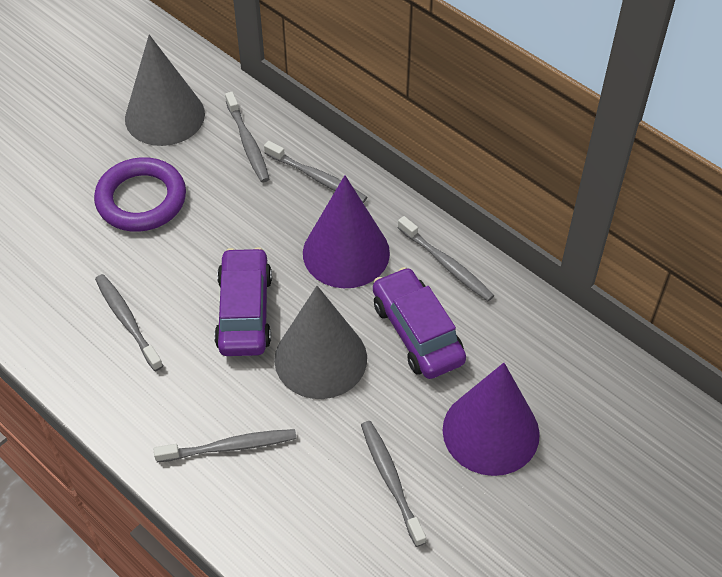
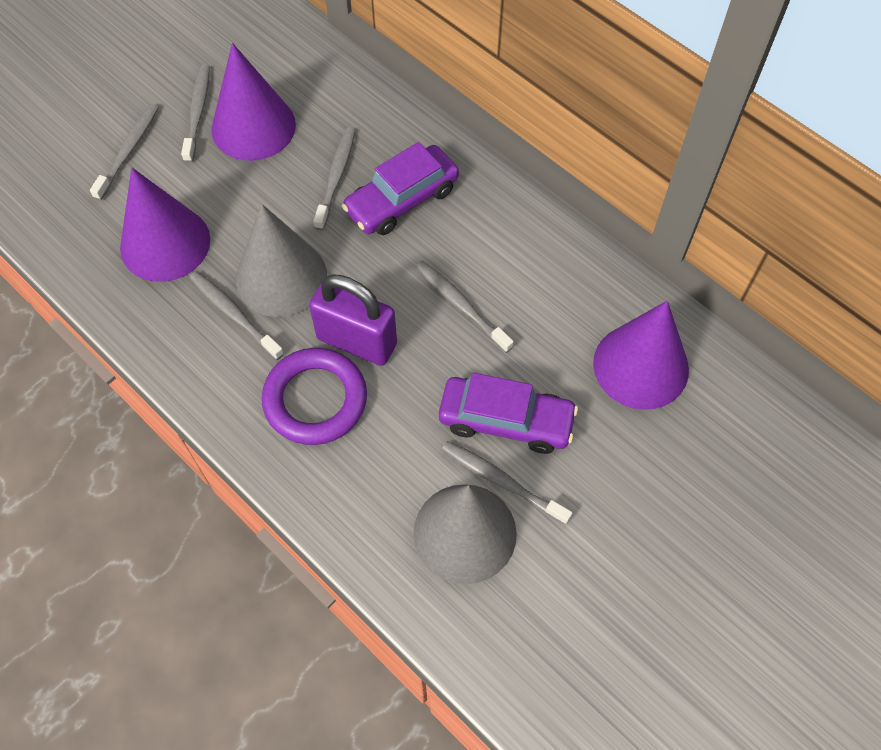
purple cone: 2 -> 3
purple padlock: 0 -> 1

